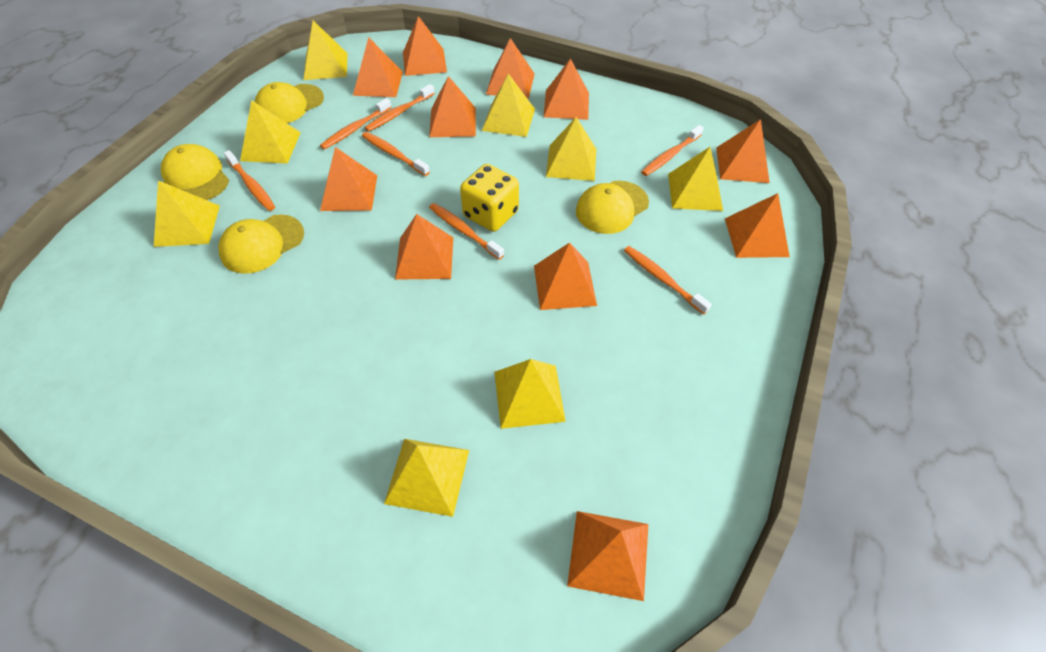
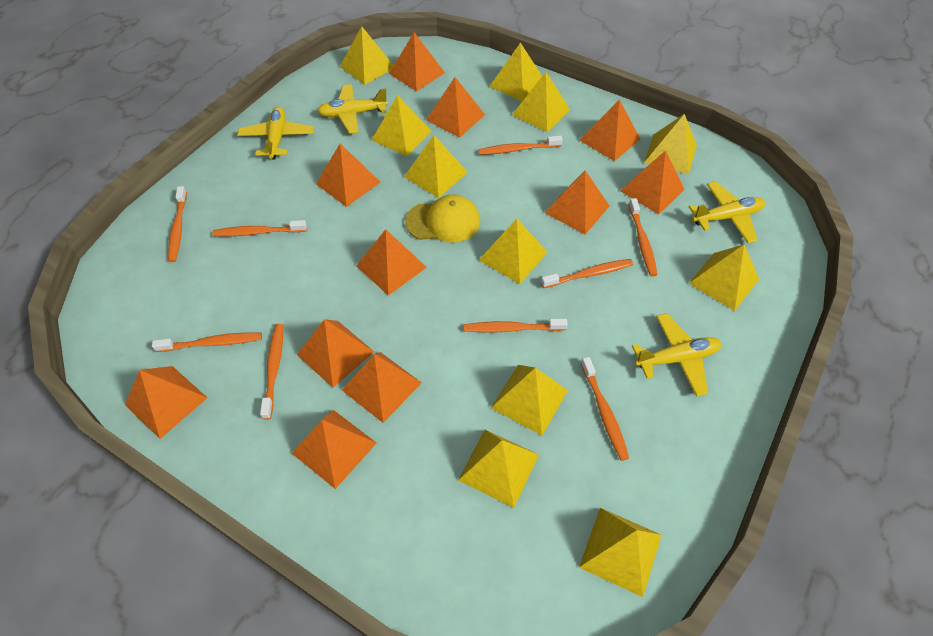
orange toothbrush: 7 -> 9
yellow cap: 4 -> 1
yellow dice: 1 -> 0
yellow plane: 0 -> 4
yellow pyramid: 8 -> 11

